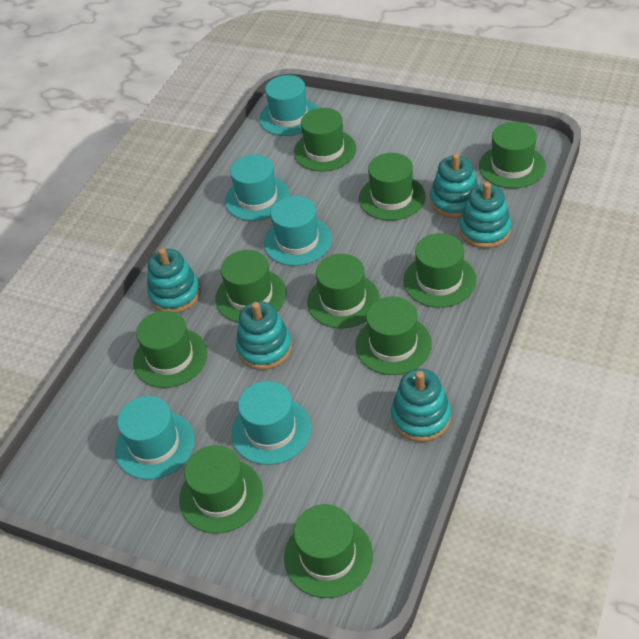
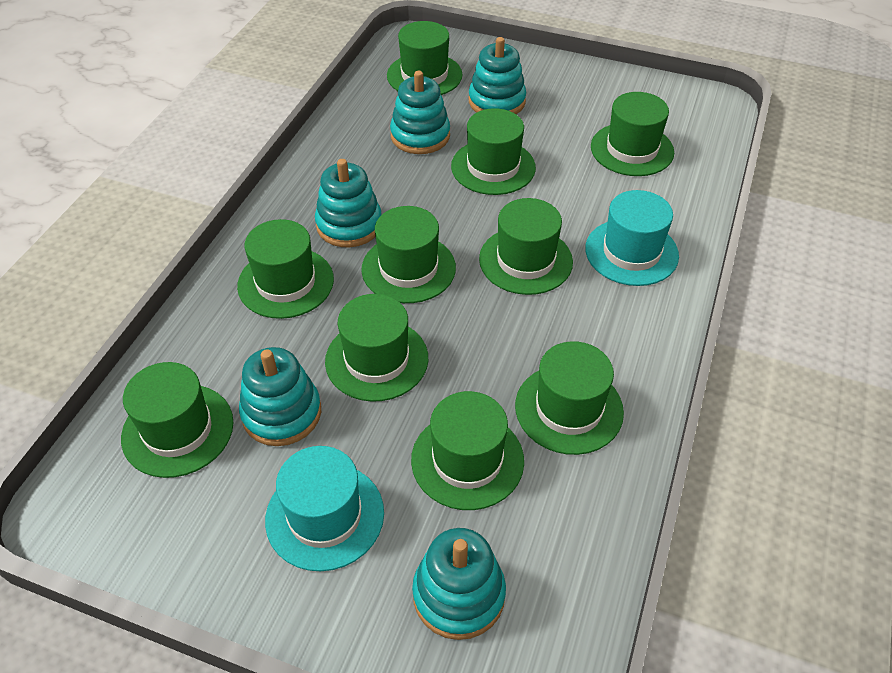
turquoise hat: 5 -> 2

